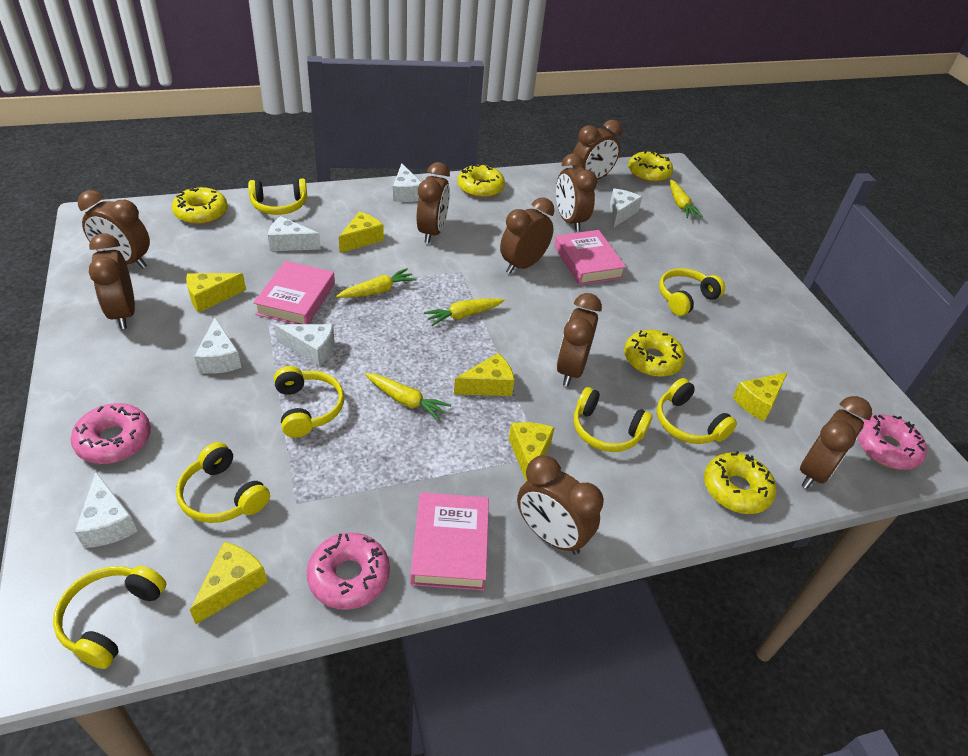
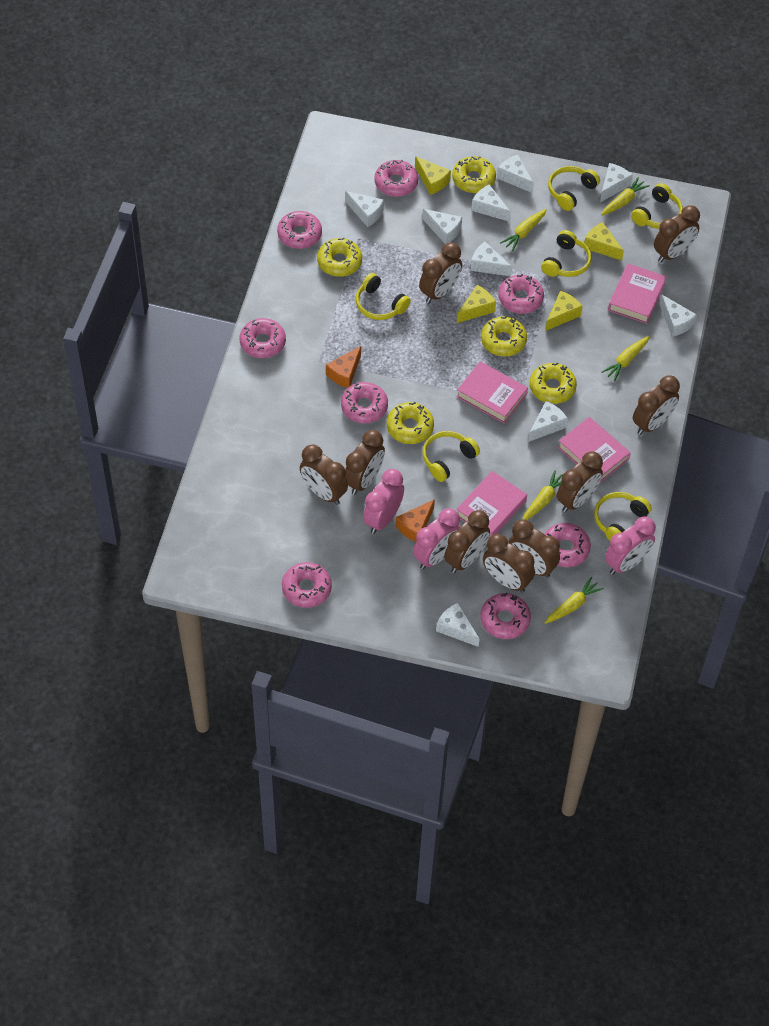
orange cheese: 0 -> 2
pink book: 3 -> 4
pink clock: 0 -> 3
pink donut: 3 -> 8
white cheese: 6 -> 9
yellow carrot: 4 -> 5
yellow cheese: 6 -> 4
yellow headphones: 7 -> 6

